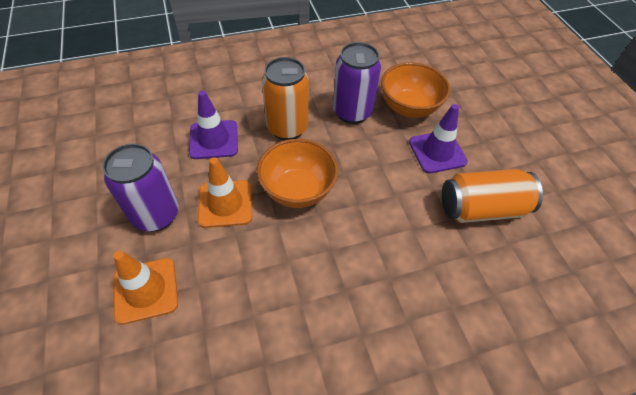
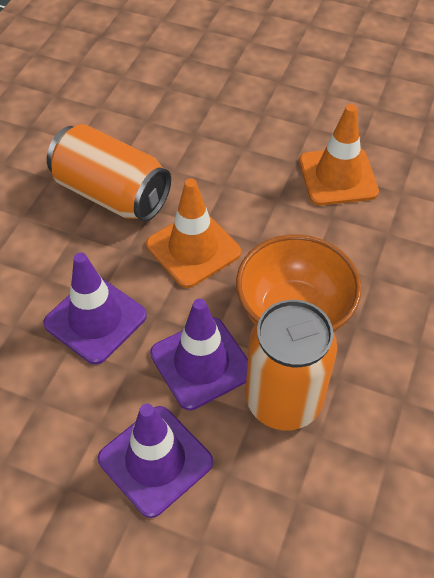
orange bowl: 2 -> 1
purple can: 2 -> 0
purple traffic cone: 2 -> 3

